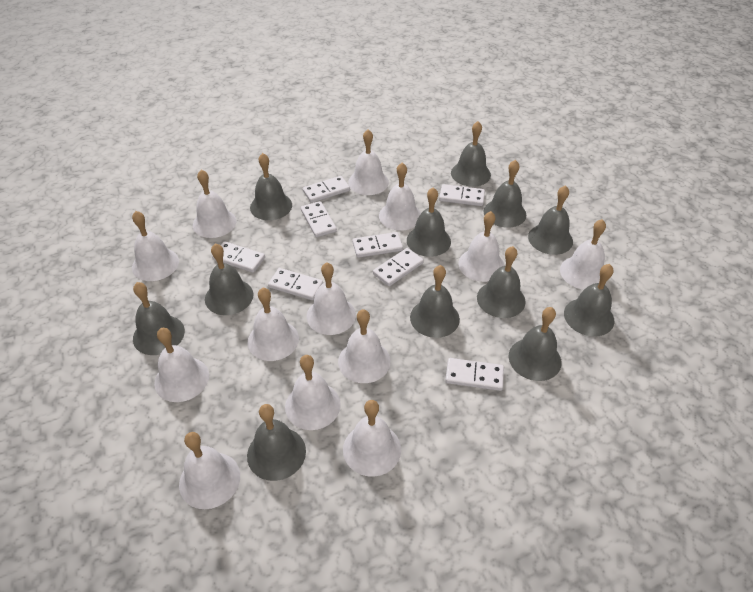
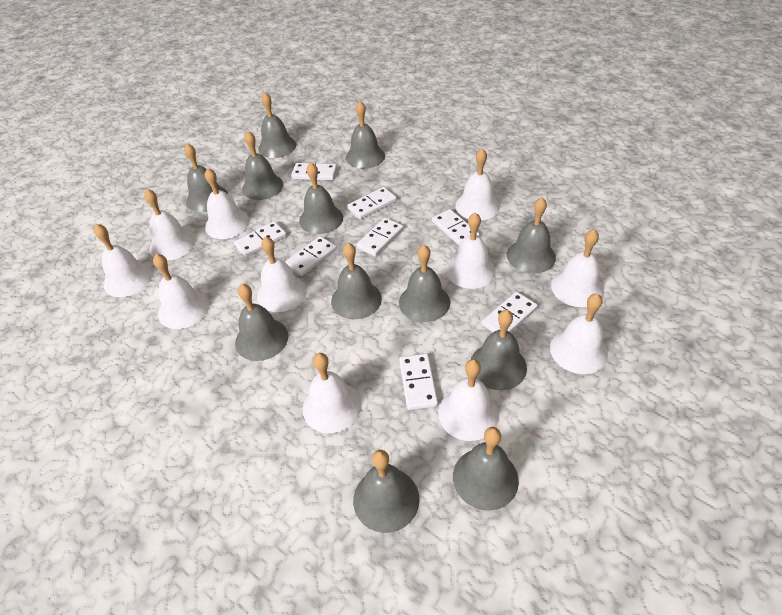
white bell: 13 -> 11

